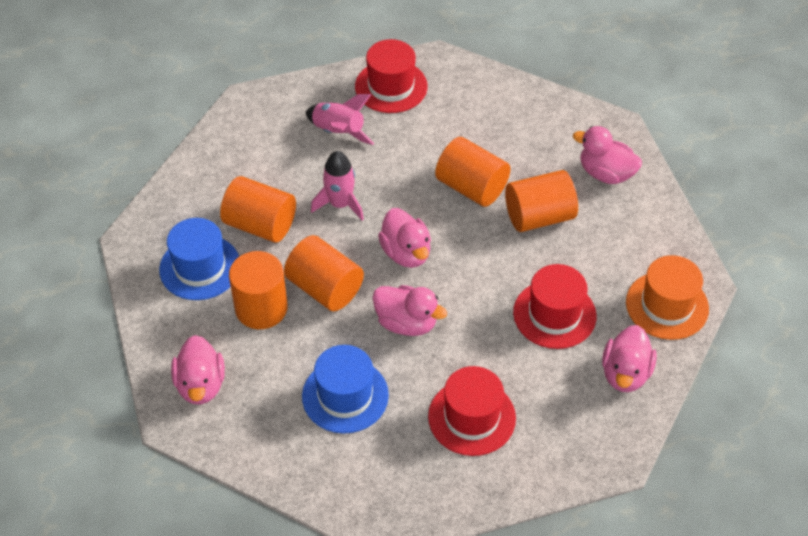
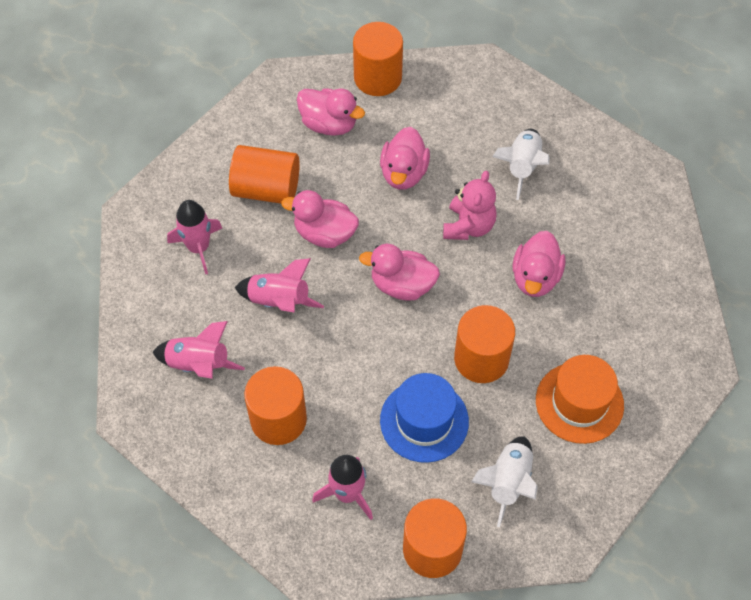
blue hat: 2 -> 1
pink rocket: 2 -> 4
pink teddy bear: 0 -> 1
red hat: 3 -> 0
white rocket: 0 -> 2

